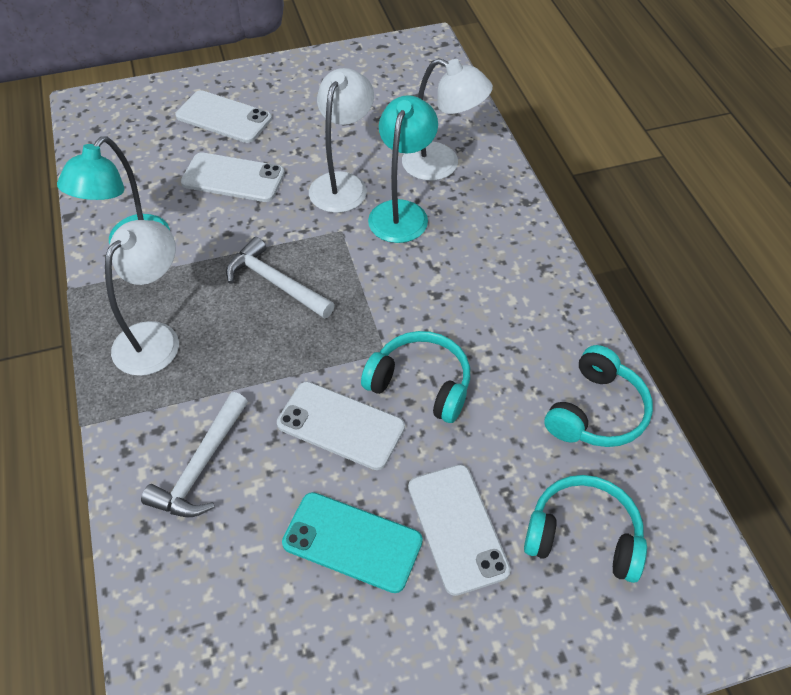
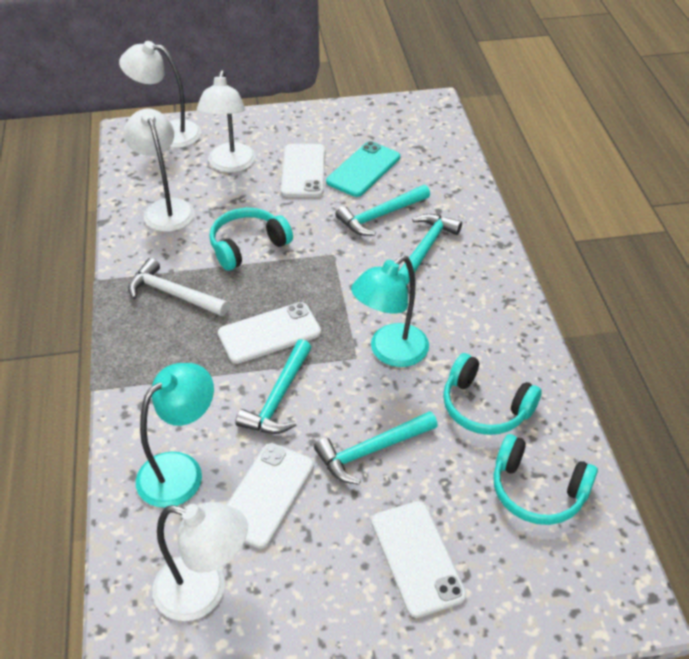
turquoise hammer: 0 -> 4
white hammer: 2 -> 1
white lamp: 3 -> 4

